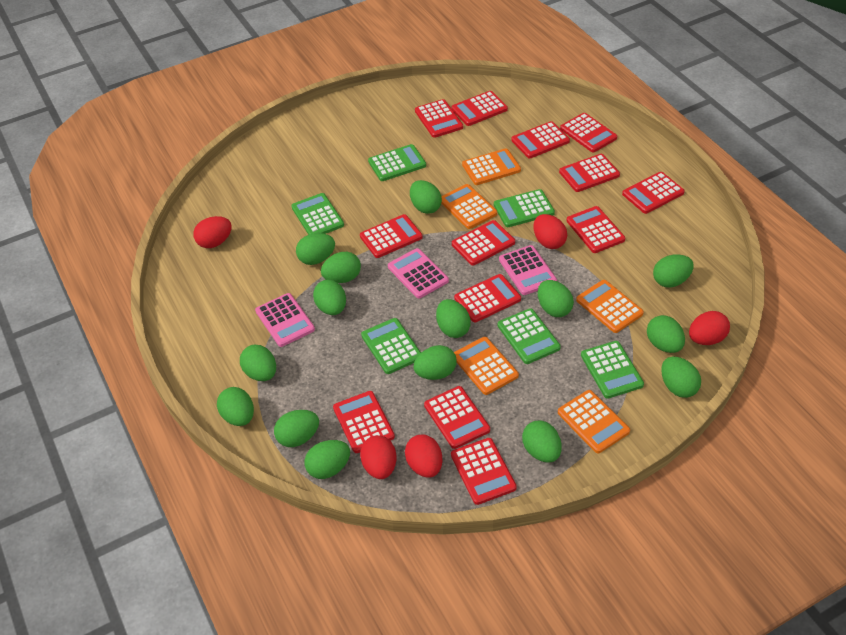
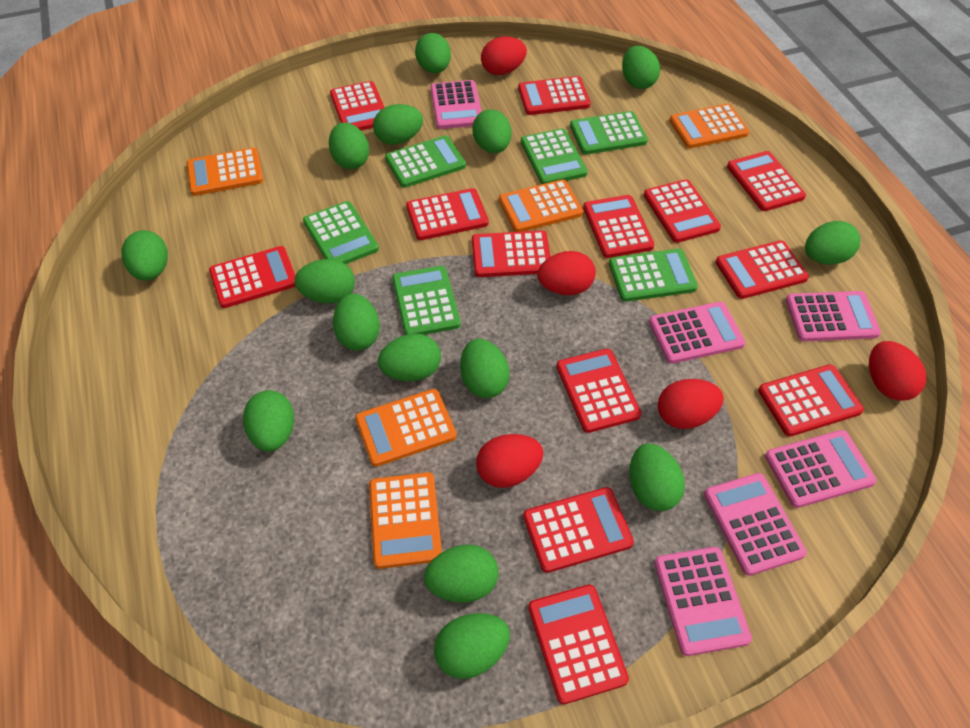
pink calculator: 3 -> 6

